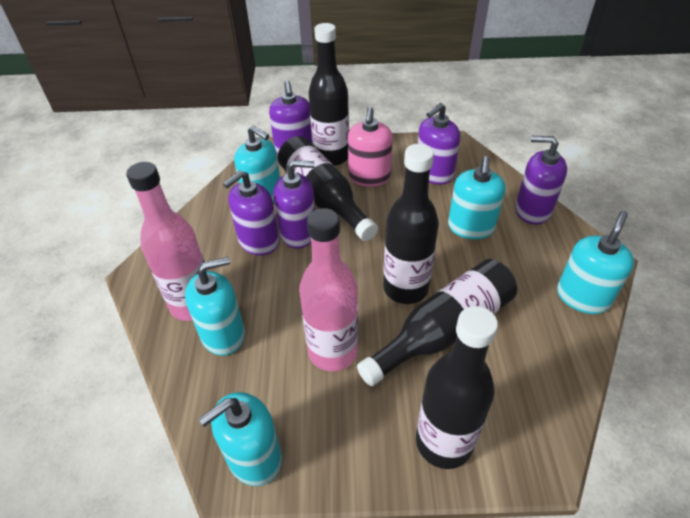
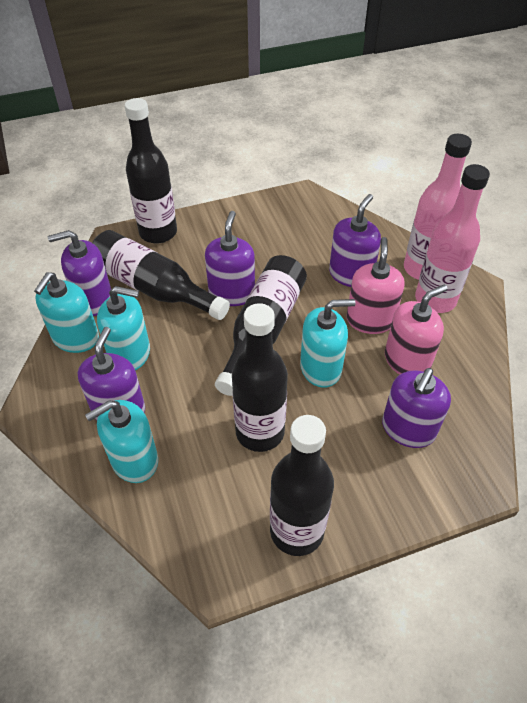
pink soap dispenser: 1 -> 2
turquoise soap dispenser: 5 -> 4

